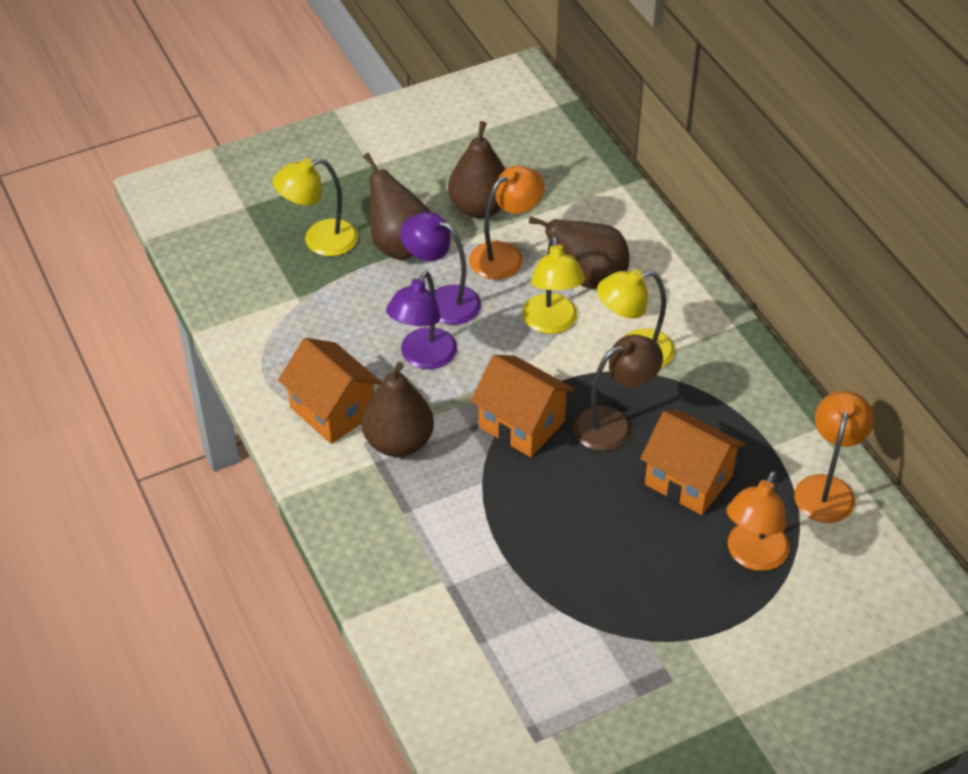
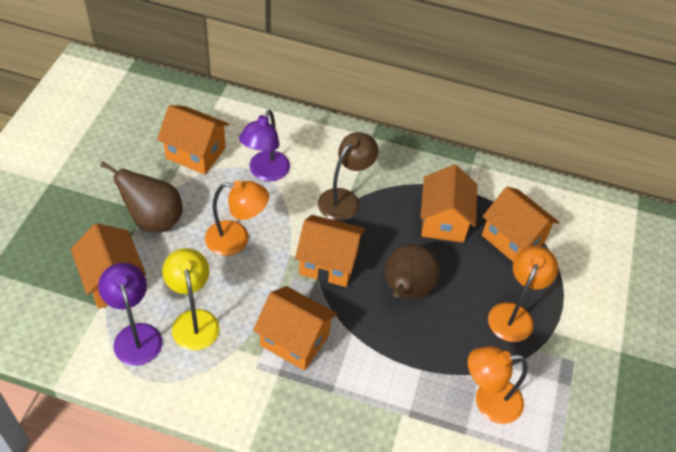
brown pear: 4 -> 2
orange house: 3 -> 6
yellow lamp: 3 -> 1

